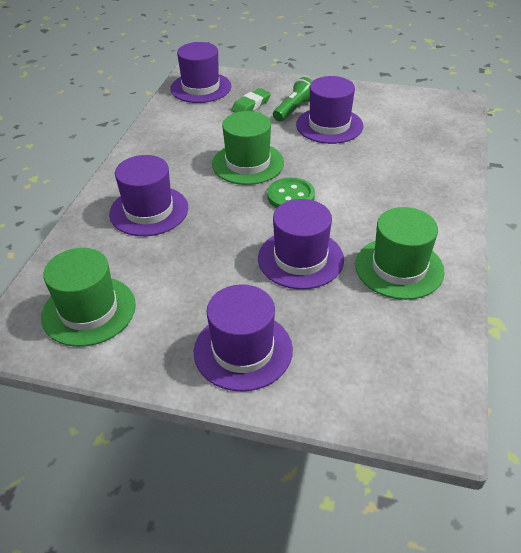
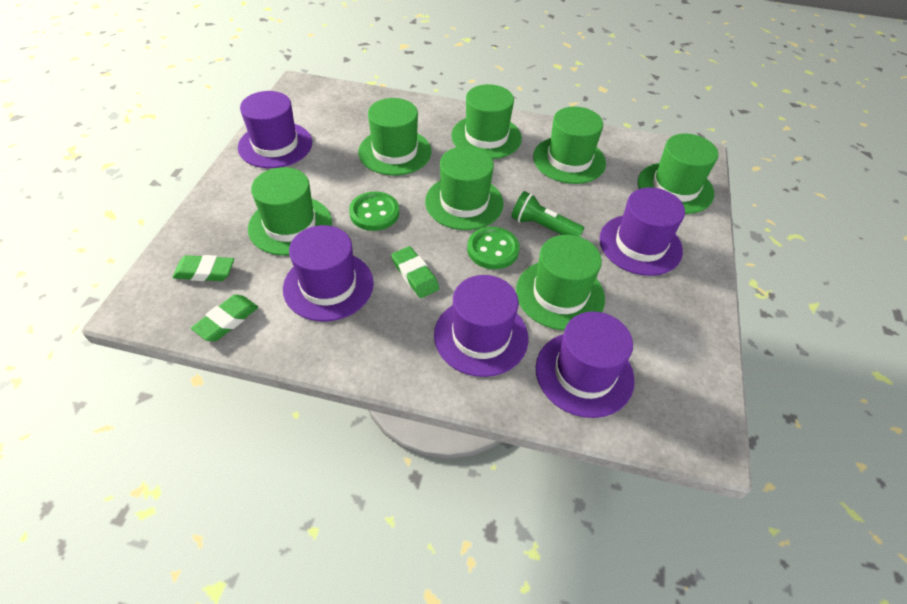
green button: 1 -> 2
green eraser: 1 -> 3
green hat: 3 -> 7

